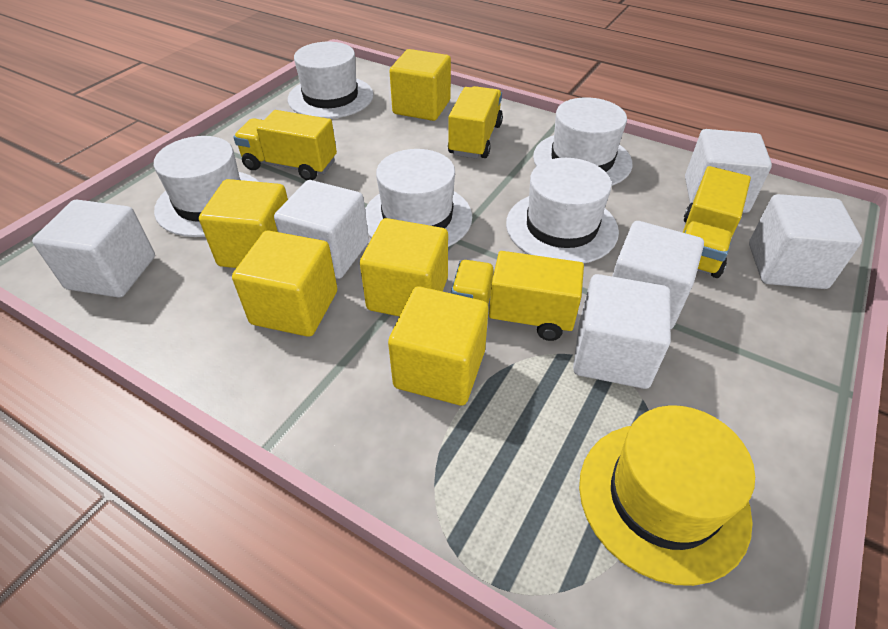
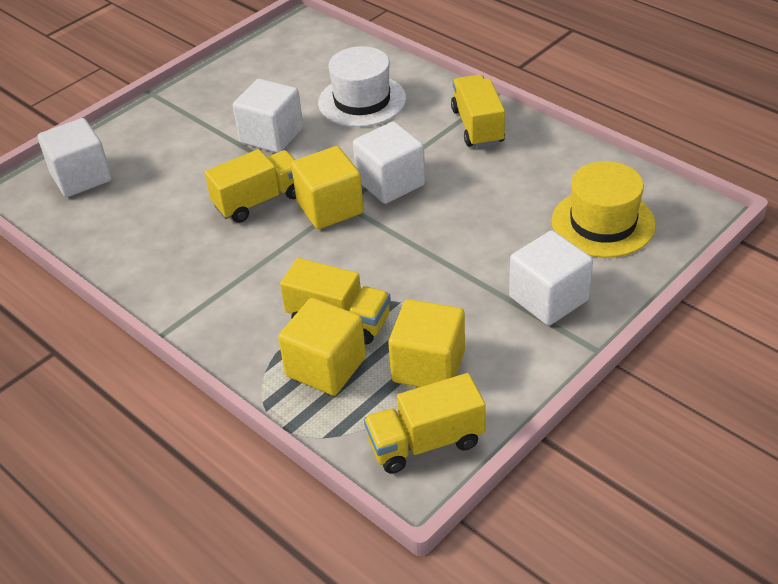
white cube: 6 -> 4
white hat: 5 -> 1
yellow cube: 5 -> 3

